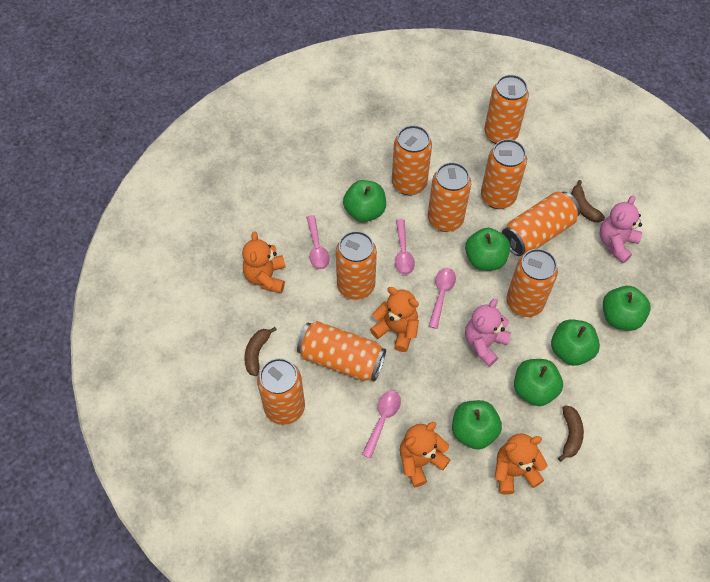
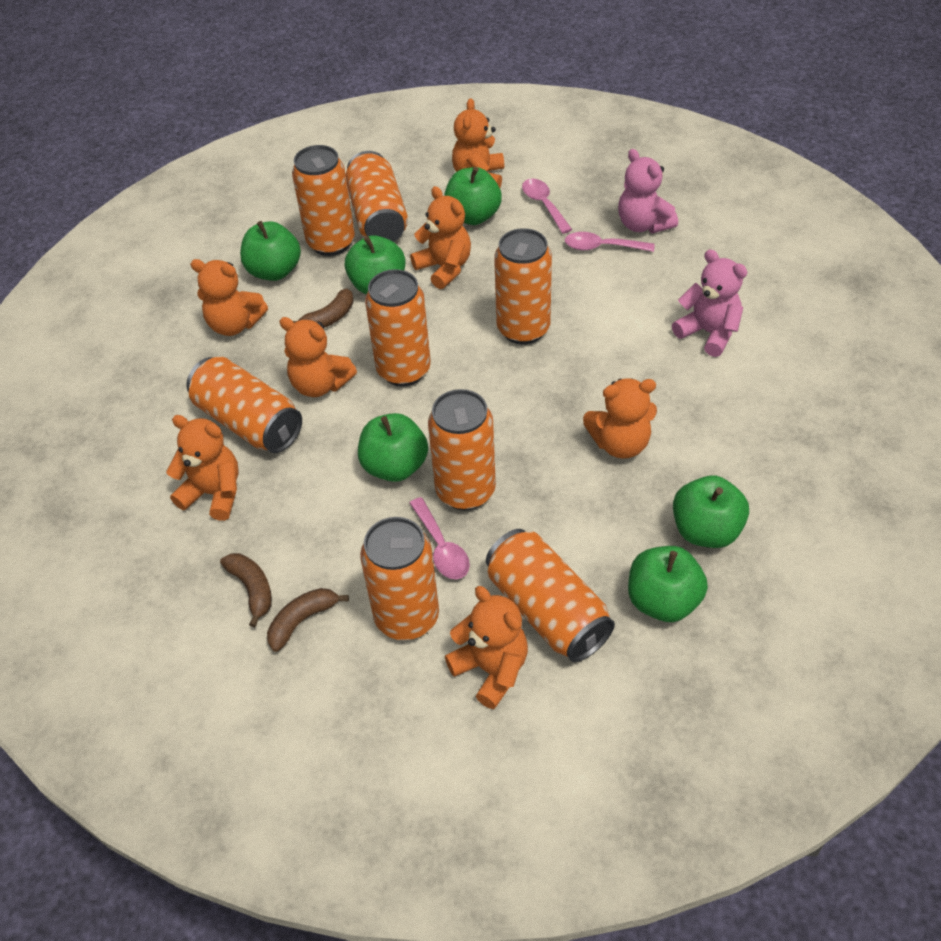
orange can: 9 -> 8
orange teddy bear: 4 -> 7
pink spoon: 4 -> 3

